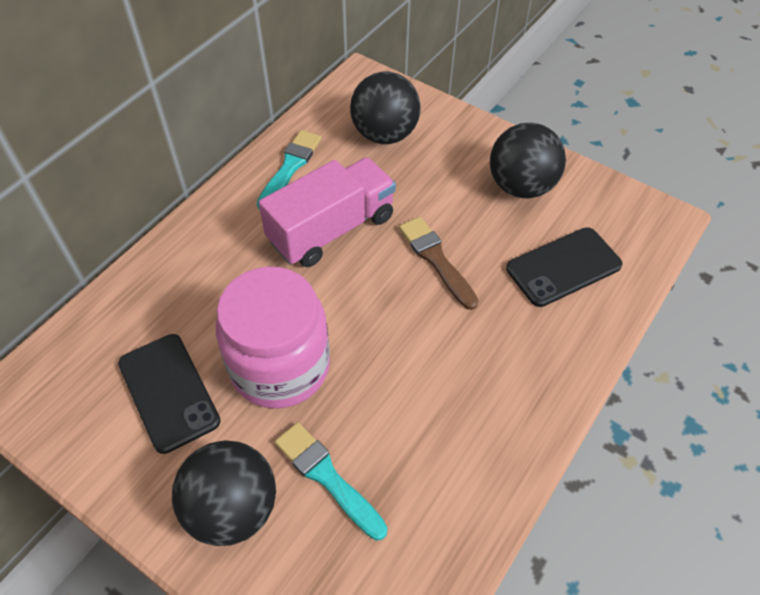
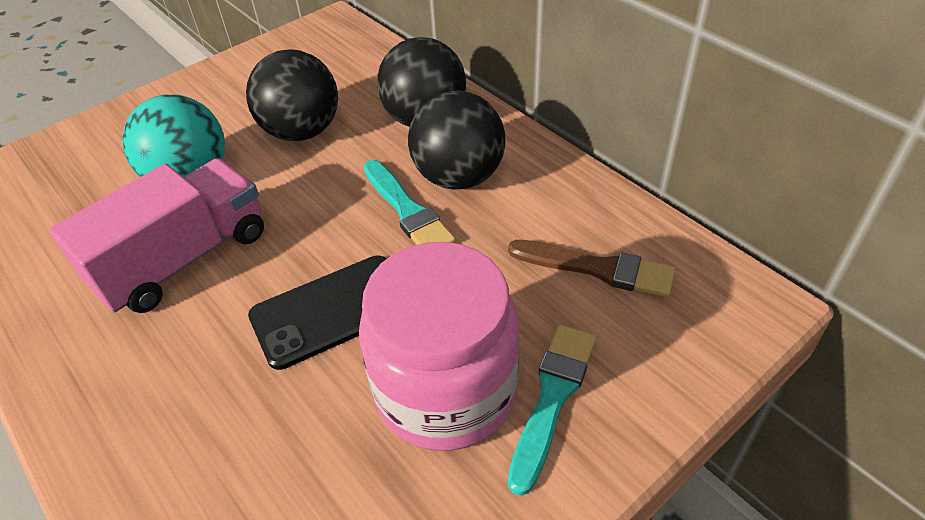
black phone: 2 -> 1
turquoise ball: 0 -> 1

